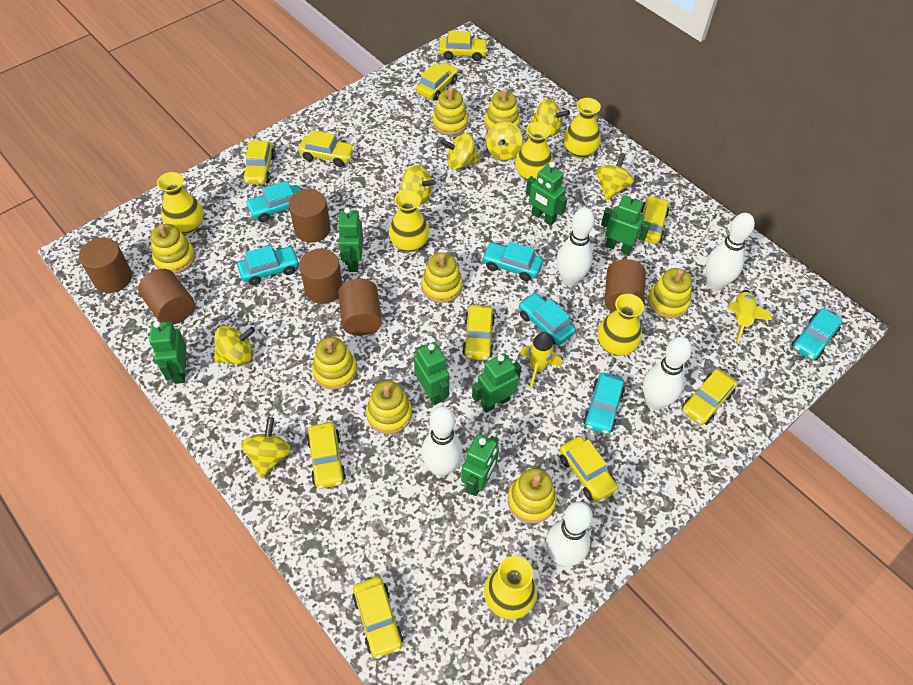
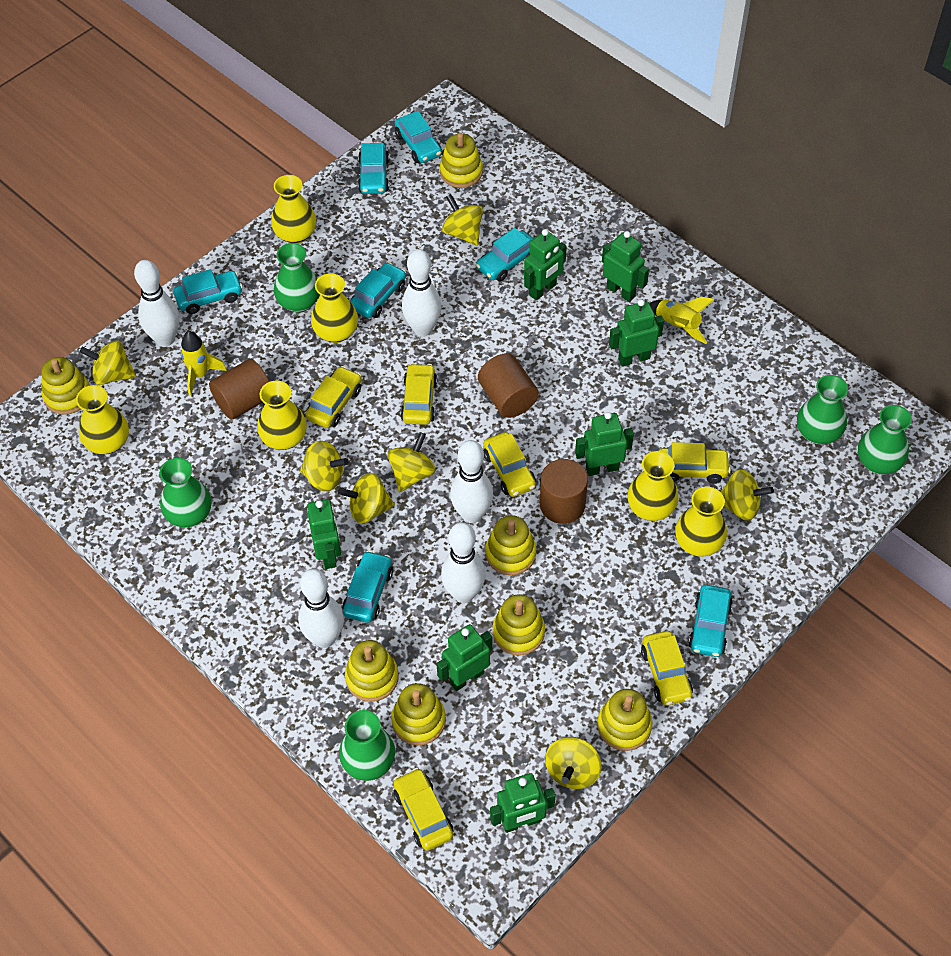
brown cylinder: 6 -> 3
green vase: 0 -> 5
turquoise car: 6 -> 7
yellow car: 10 -> 6
yellow stacking toy: 8 -> 7

